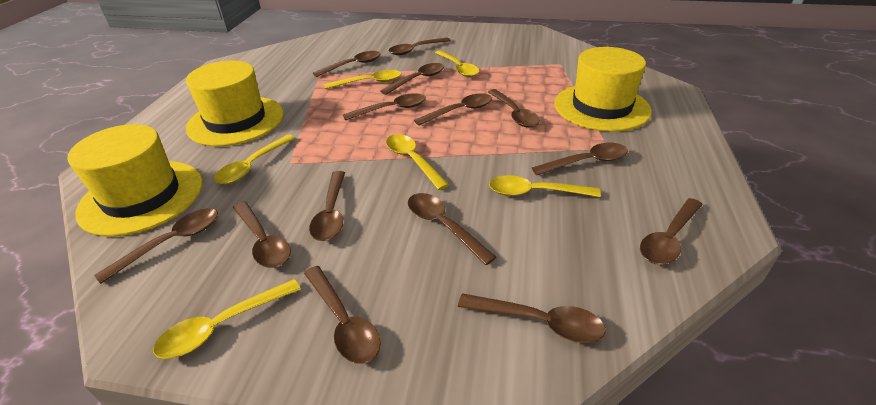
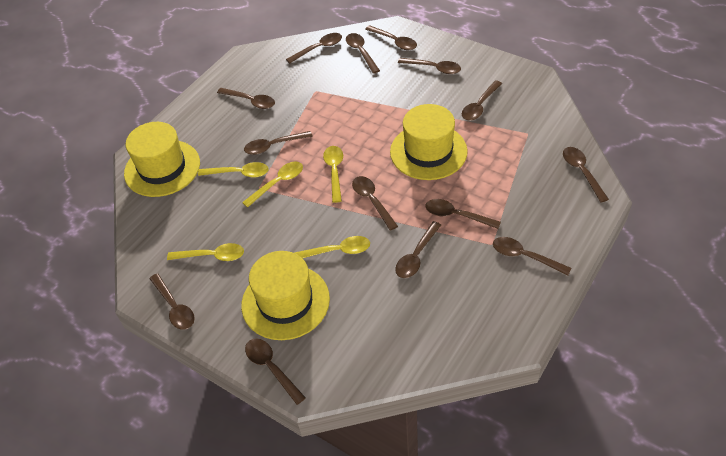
yellow spoon: 6 -> 5

